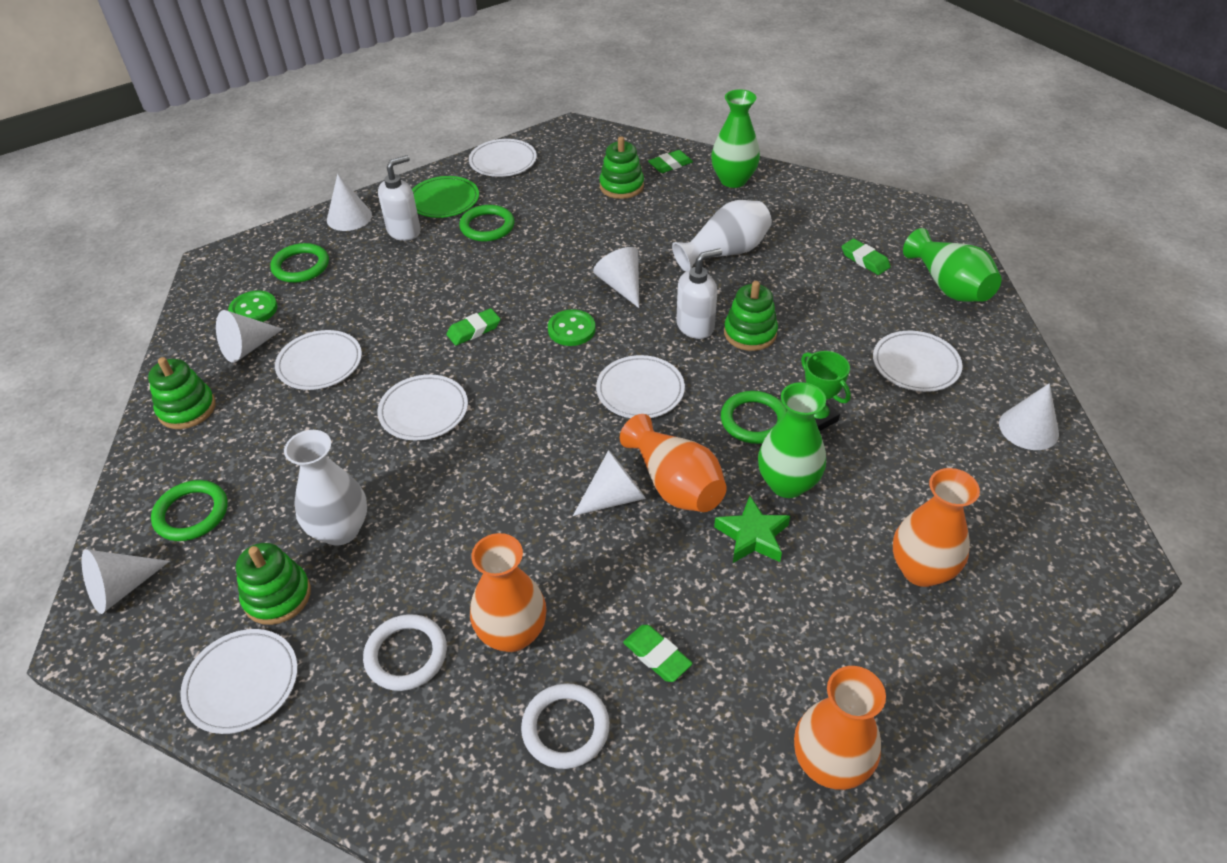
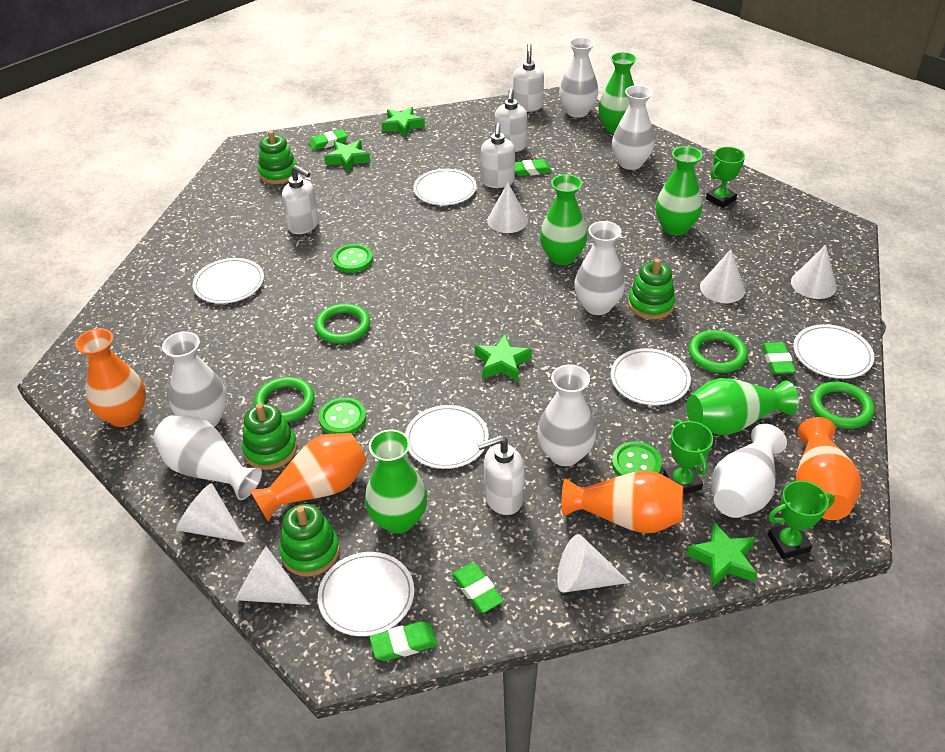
green button: 2 -> 3
green eraser: 4 -> 5
green plate: 1 -> 0
green star: 1 -> 4
green trophy: 1 -> 3
green vase: 3 -> 5
white ring: 2 -> 0
white soap dispenser: 2 -> 5
white vase: 2 -> 7

